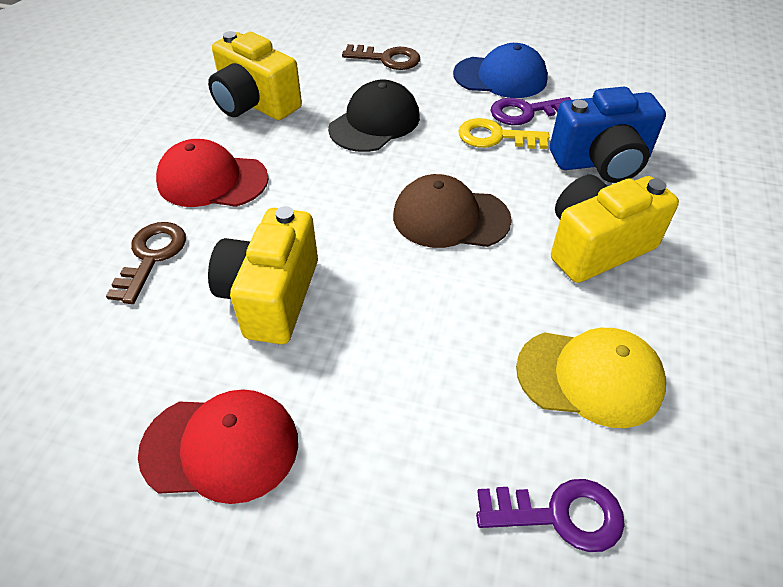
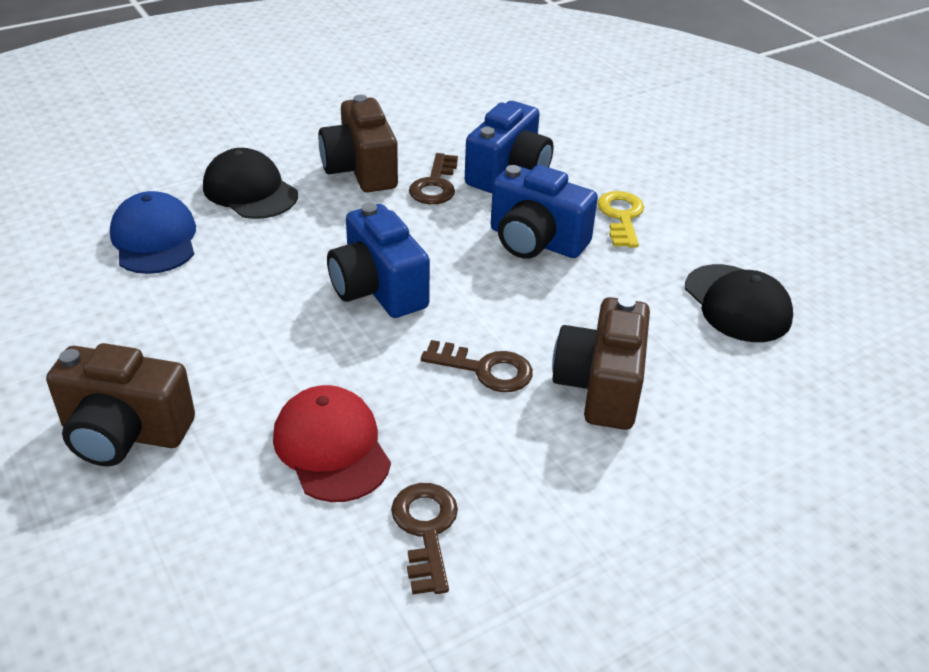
black cap: 1 -> 2
blue camera: 1 -> 3
brown camera: 0 -> 3
brown cap: 1 -> 0
brown key: 2 -> 3
purple key: 2 -> 0
red cap: 2 -> 1
yellow camera: 3 -> 0
yellow cap: 1 -> 0

